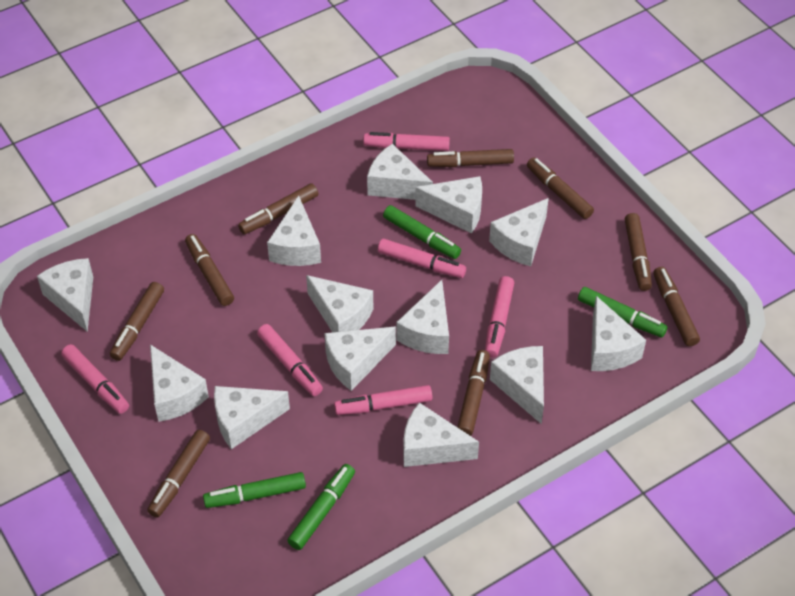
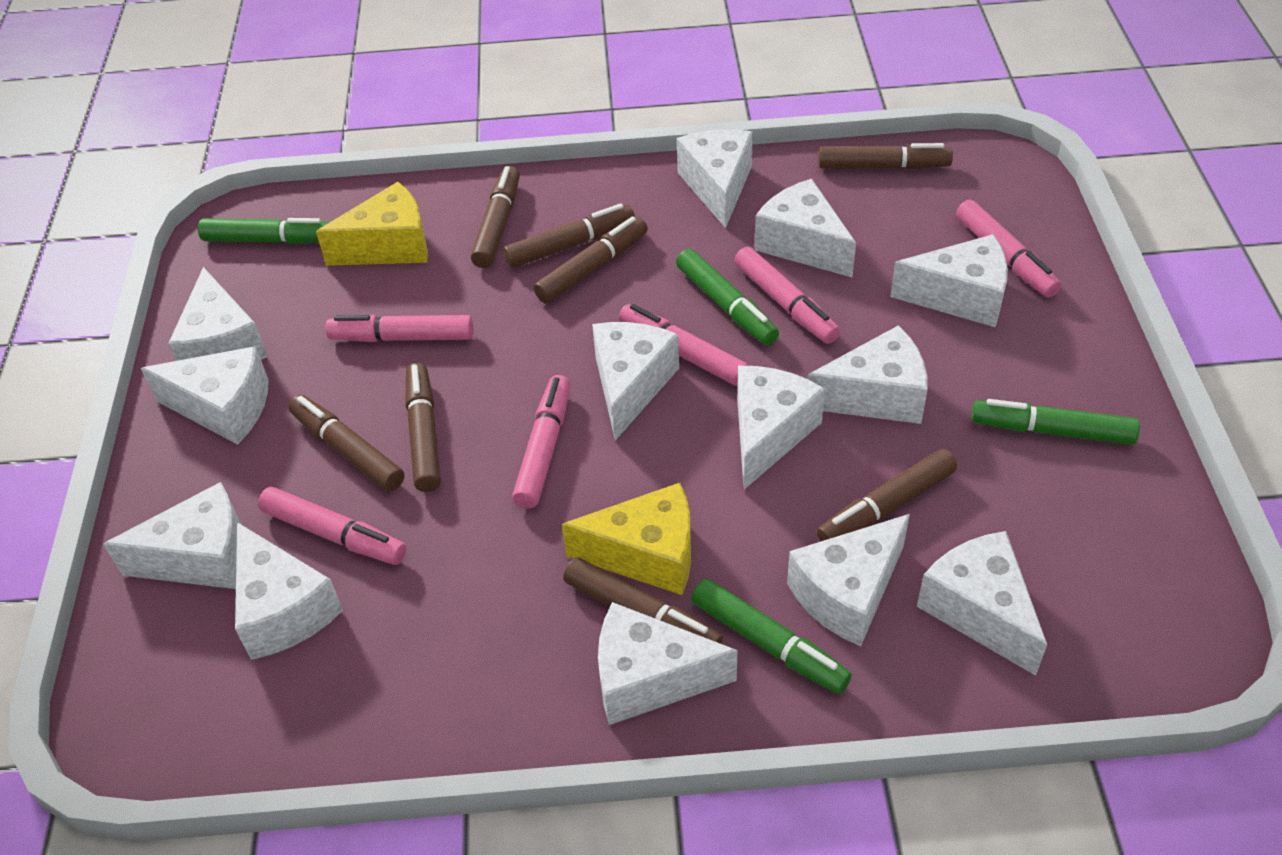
brown marker: 9 -> 8
yellow cheese: 0 -> 2

